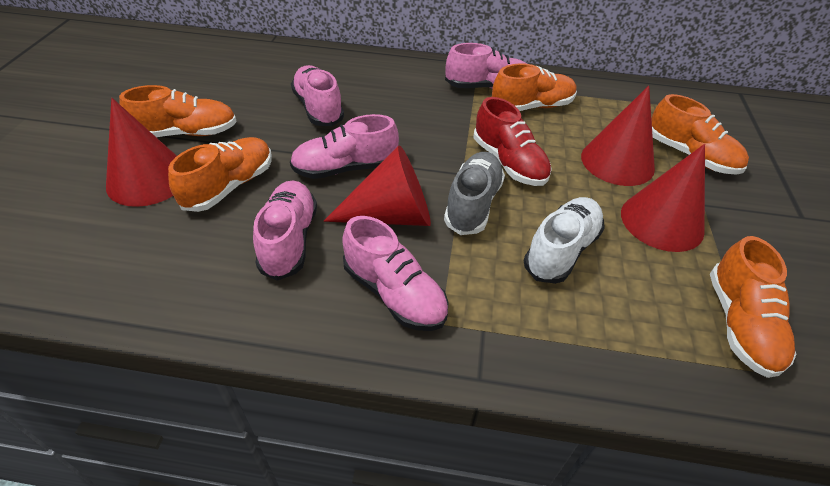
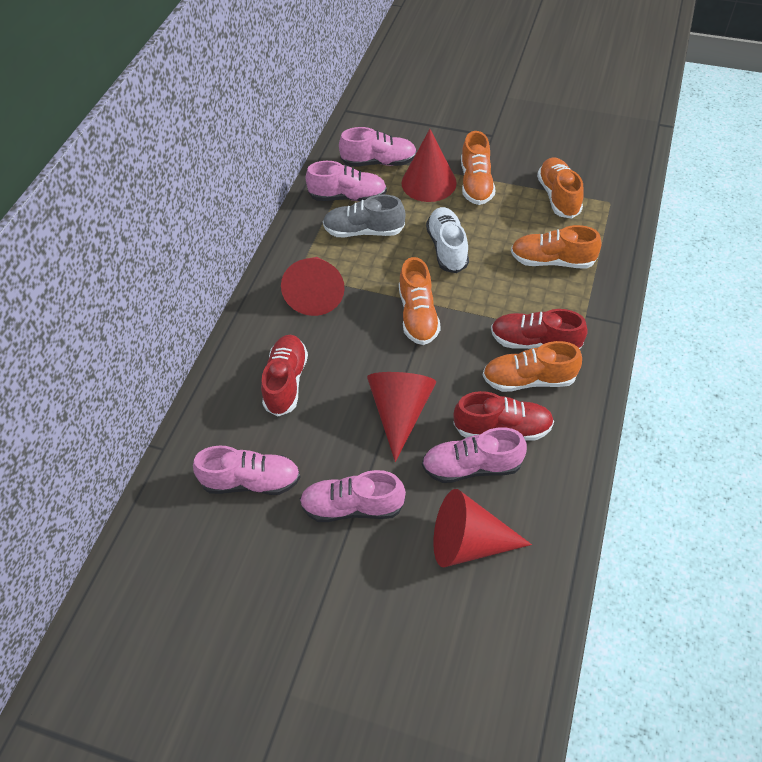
red shoe: 1 -> 3

